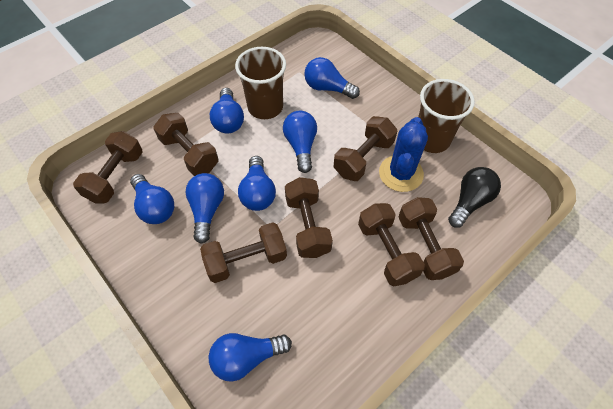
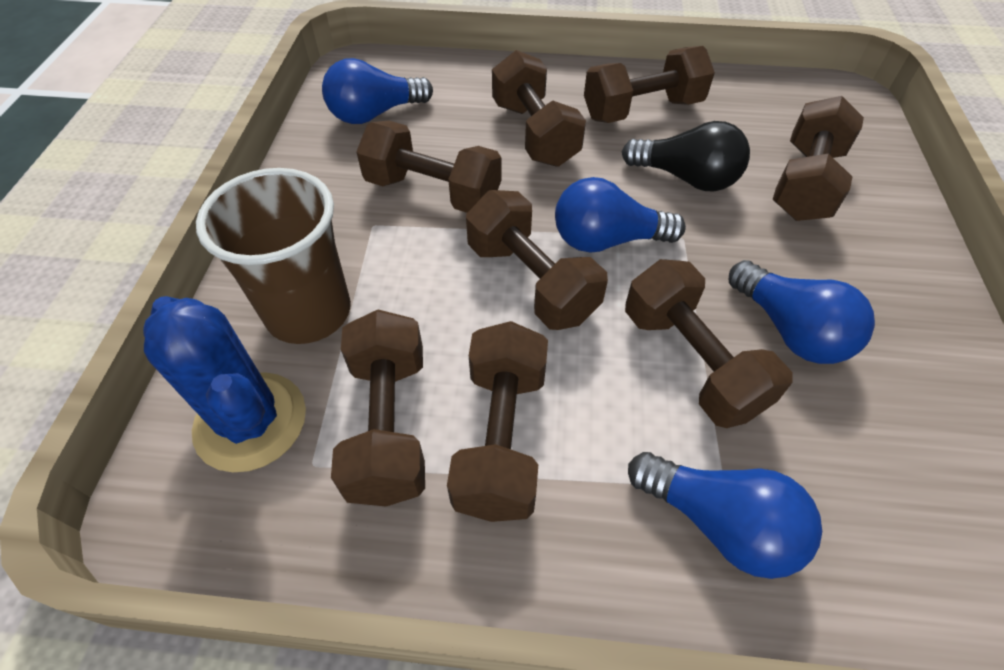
blue light bulb: 7 -> 4
brown cup: 2 -> 1
brown dumbbell: 7 -> 8

